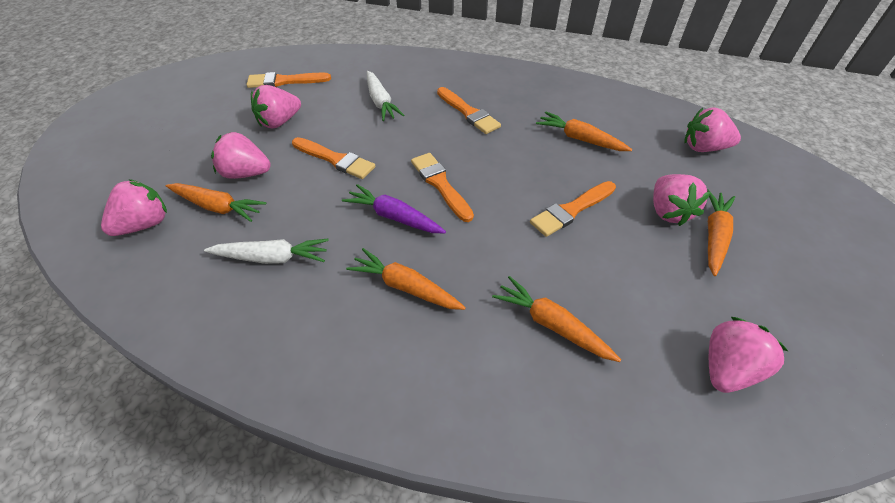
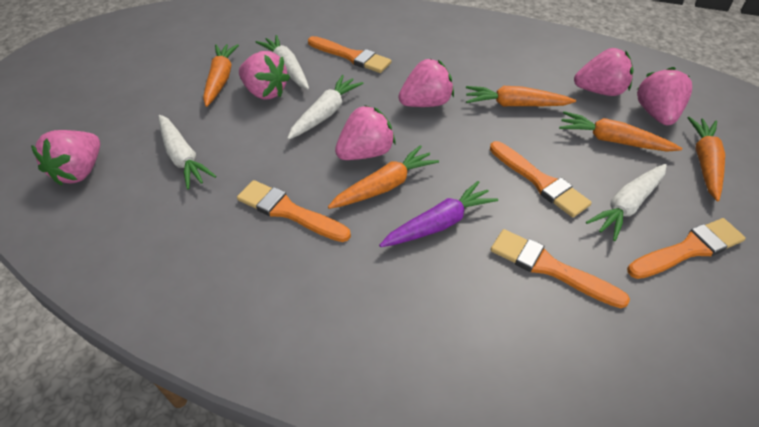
white carrot: 2 -> 4

